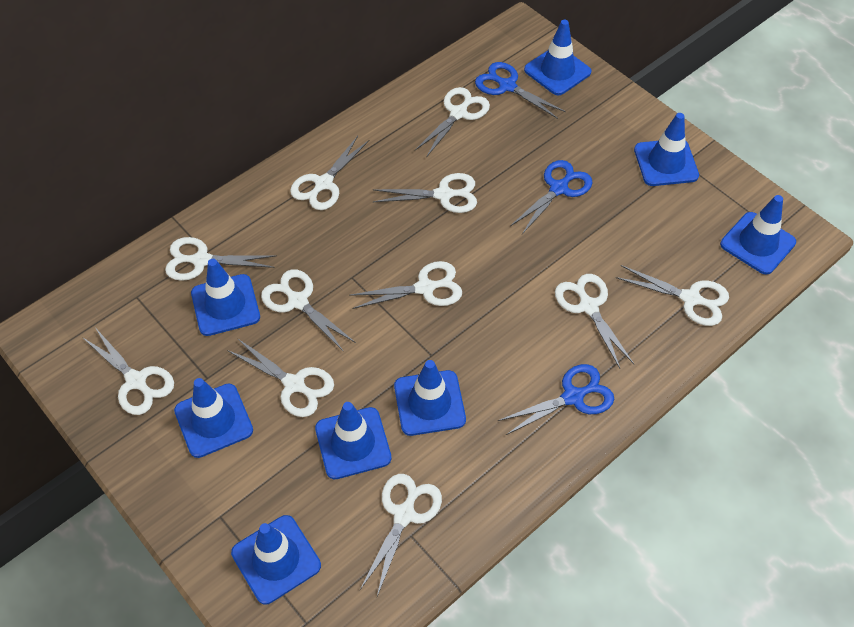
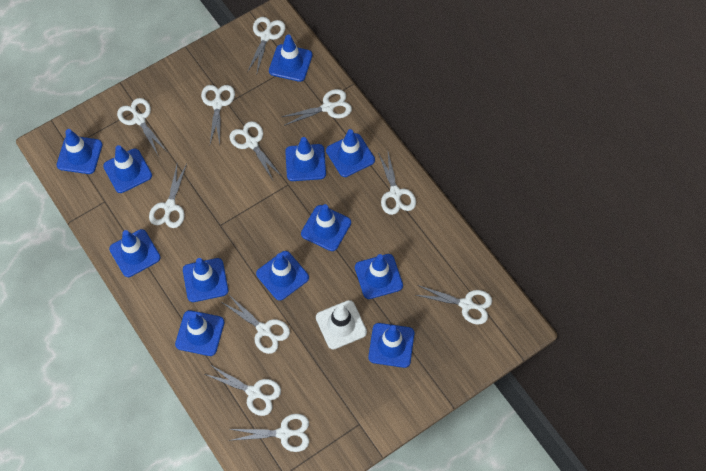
blue scissors: 3 -> 0
blue traffic cone: 8 -> 12
white traffic cone: 0 -> 1

